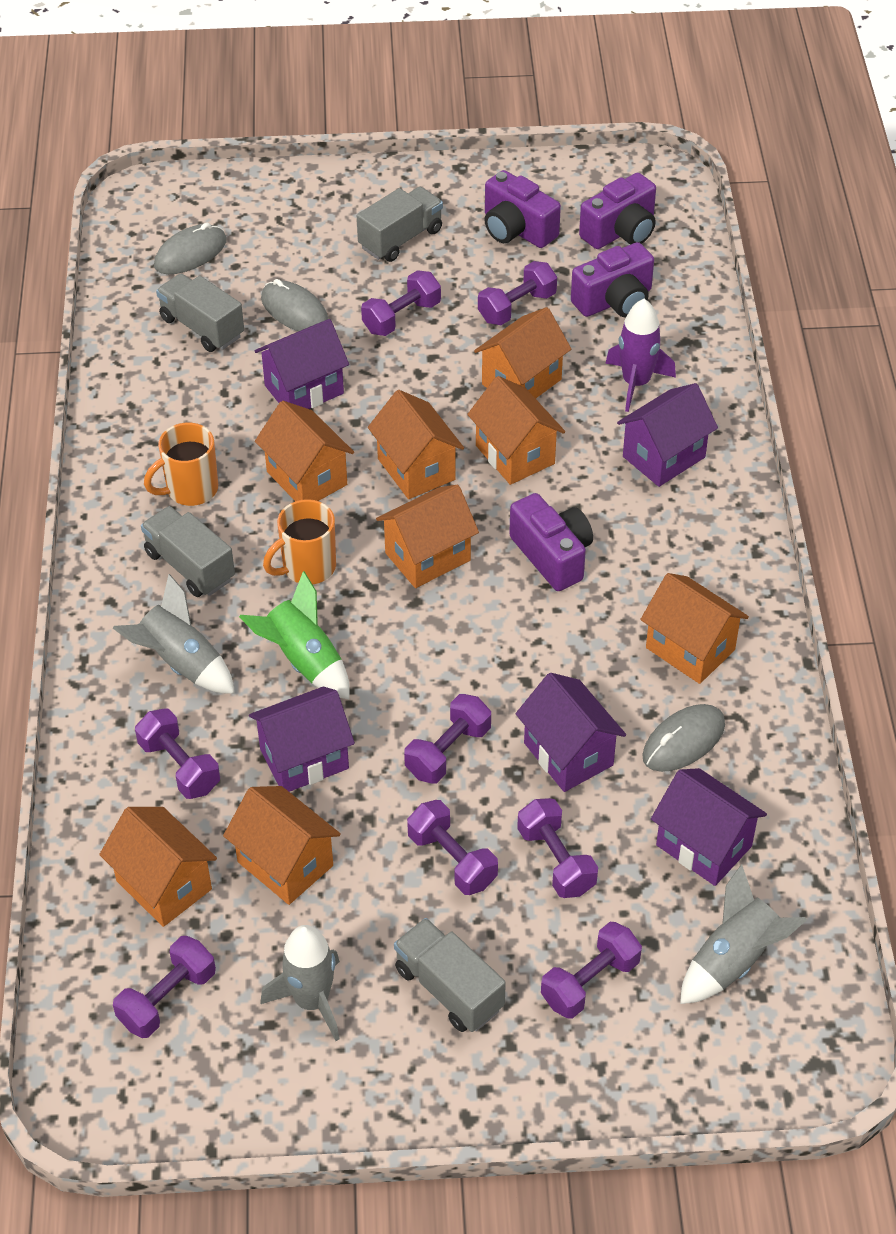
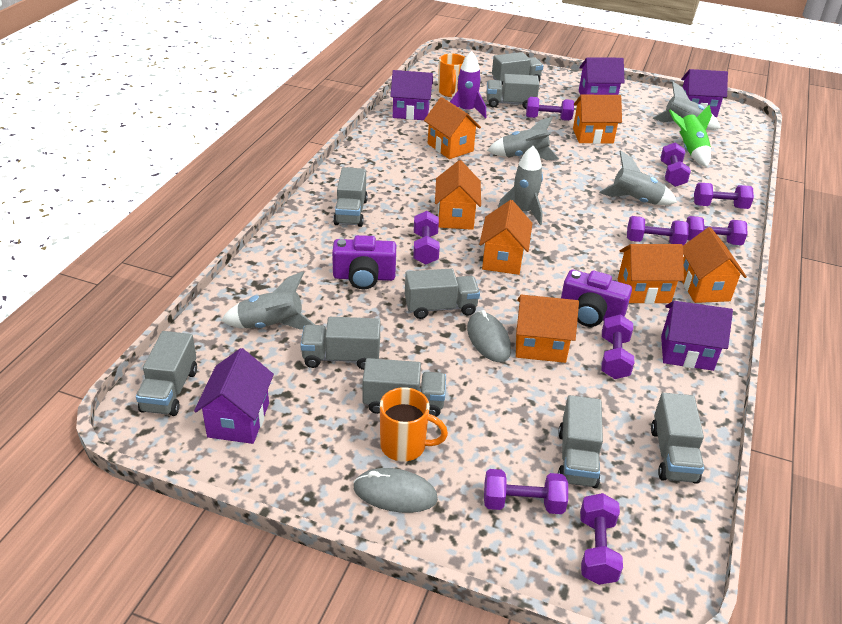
grey mouse: 3 -> 2
grey rocket: 3 -> 5
grey truck: 4 -> 9
orange house: 8 -> 7
purple camera: 4 -> 2
purple dumbbell: 8 -> 9

